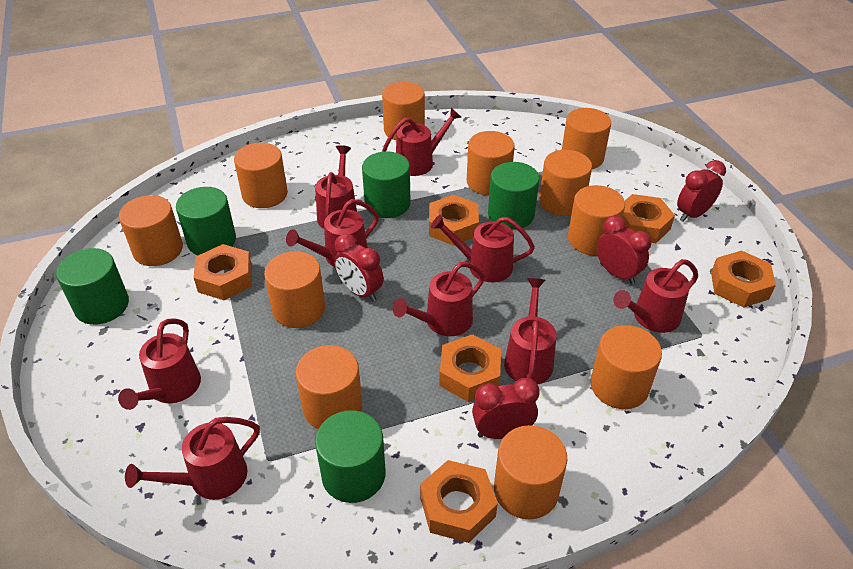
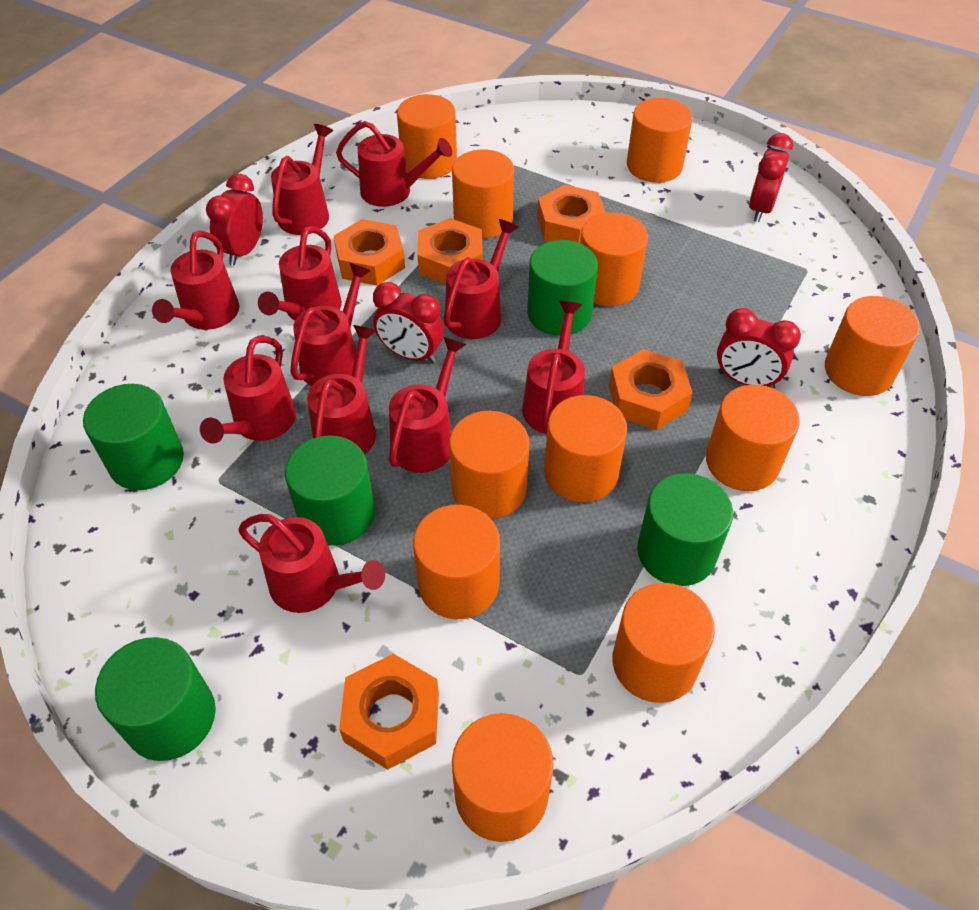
orange nut: 6 -> 5
red watering can: 9 -> 11

